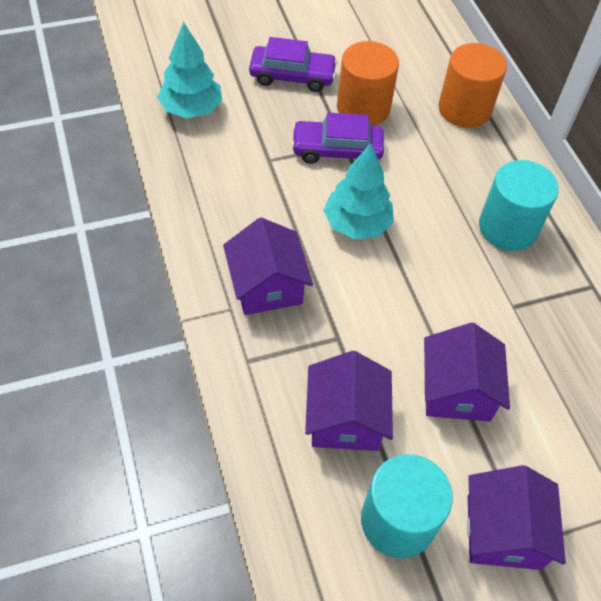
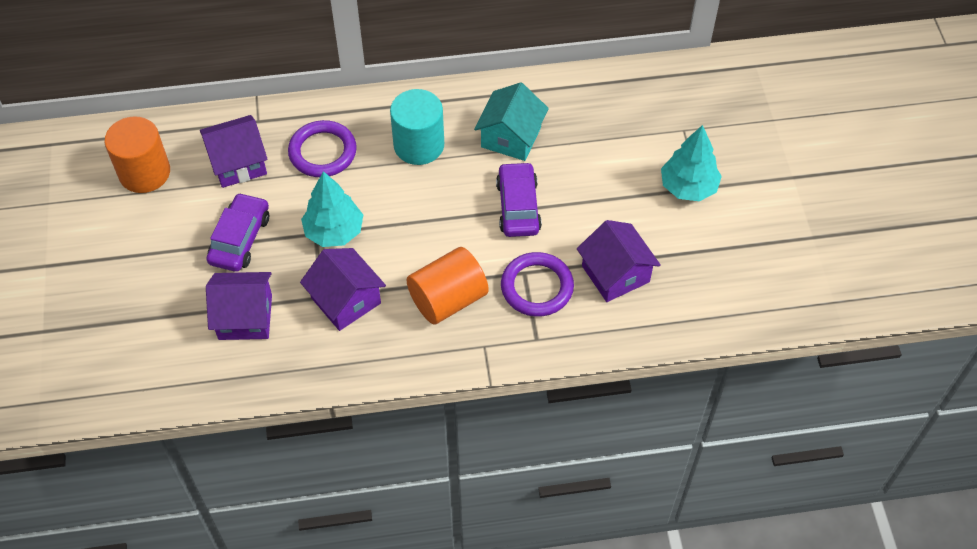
purple ring: 0 -> 2
turquoise cylinder: 2 -> 1
turquoise house: 0 -> 1

